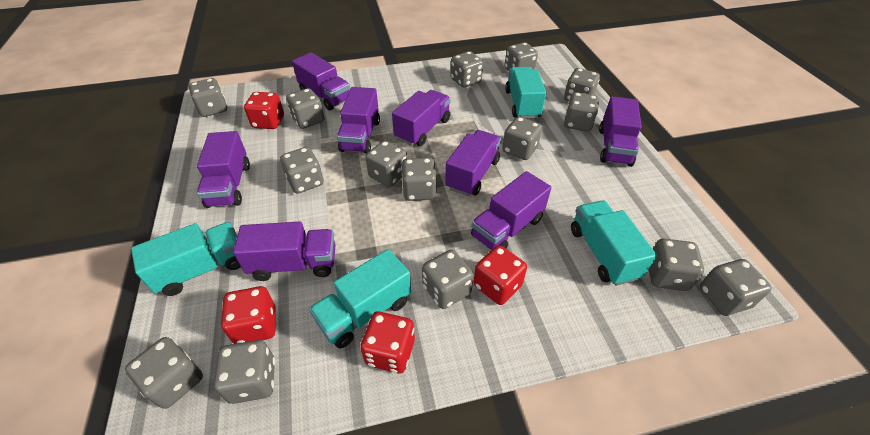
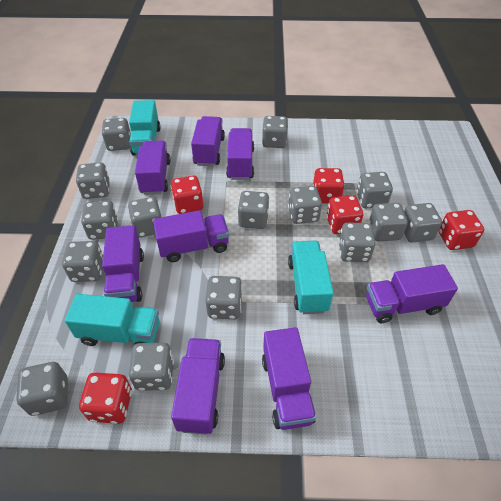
red dice: 4 -> 5
turquoise truck: 4 -> 3

